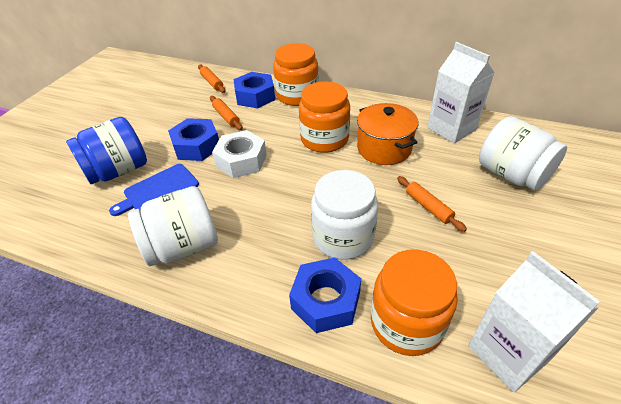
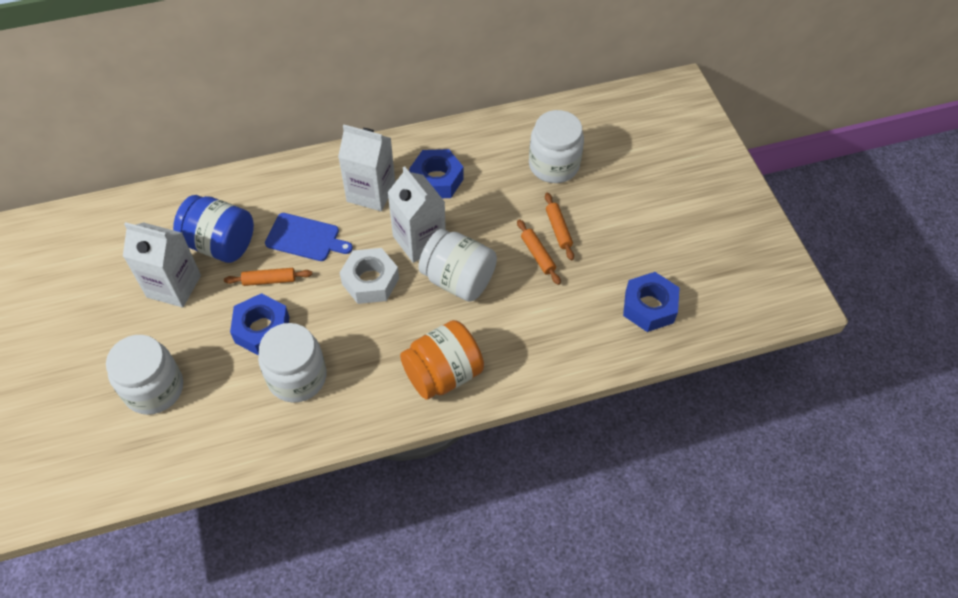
orange jar: 3 -> 1
orange pot: 1 -> 0
white carton: 2 -> 3
white jar: 3 -> 4

